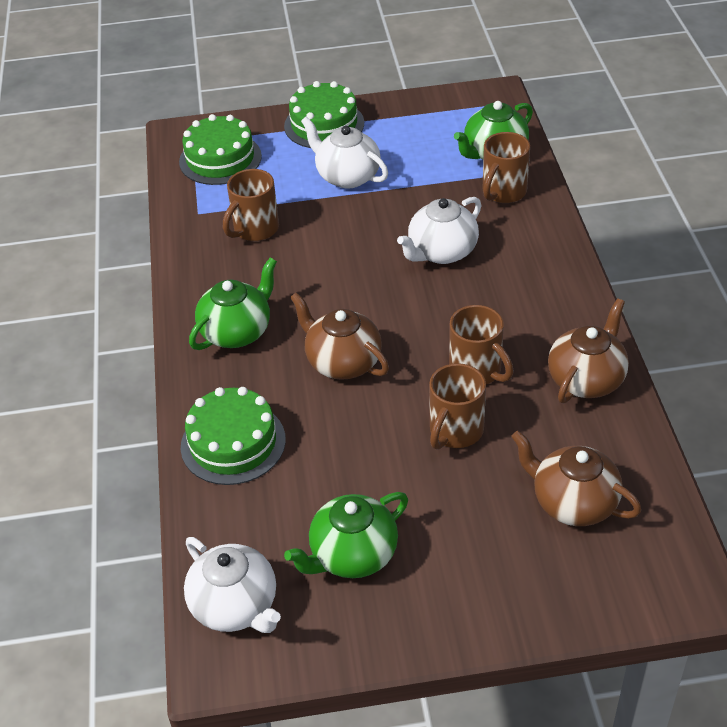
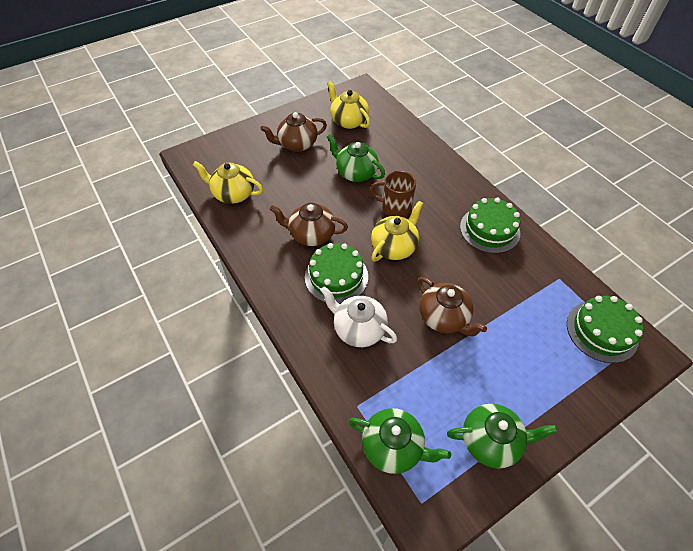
brown mug: 4 -> 1
white teapot: 3 -> 1
yellow teapot: 0 -> 3

